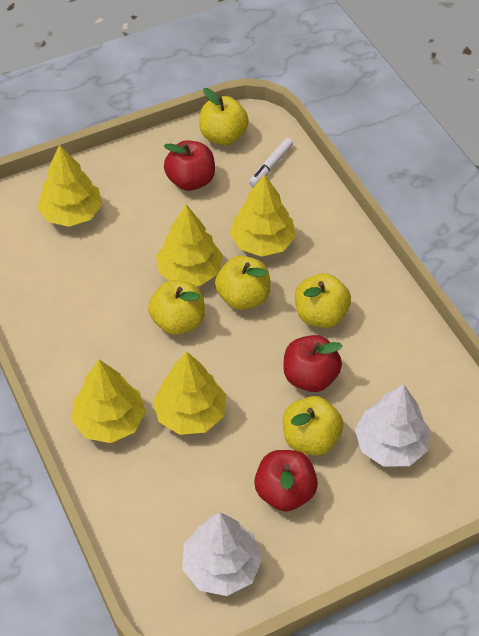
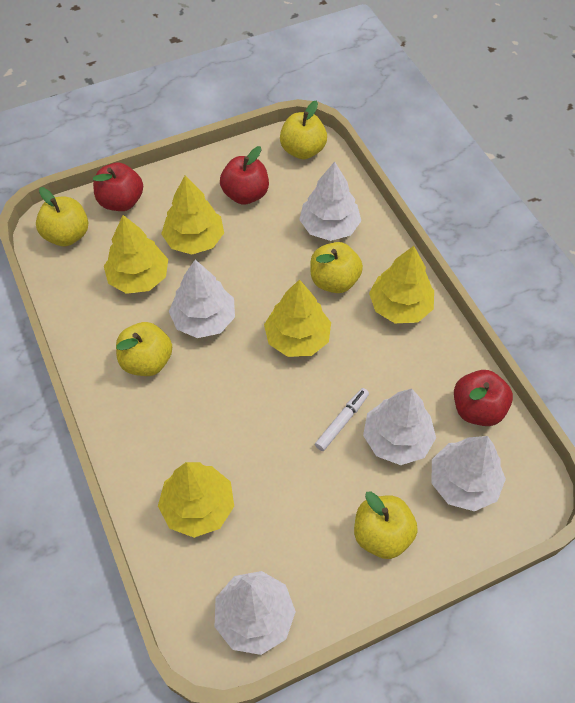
white tree: 2 -> 5

